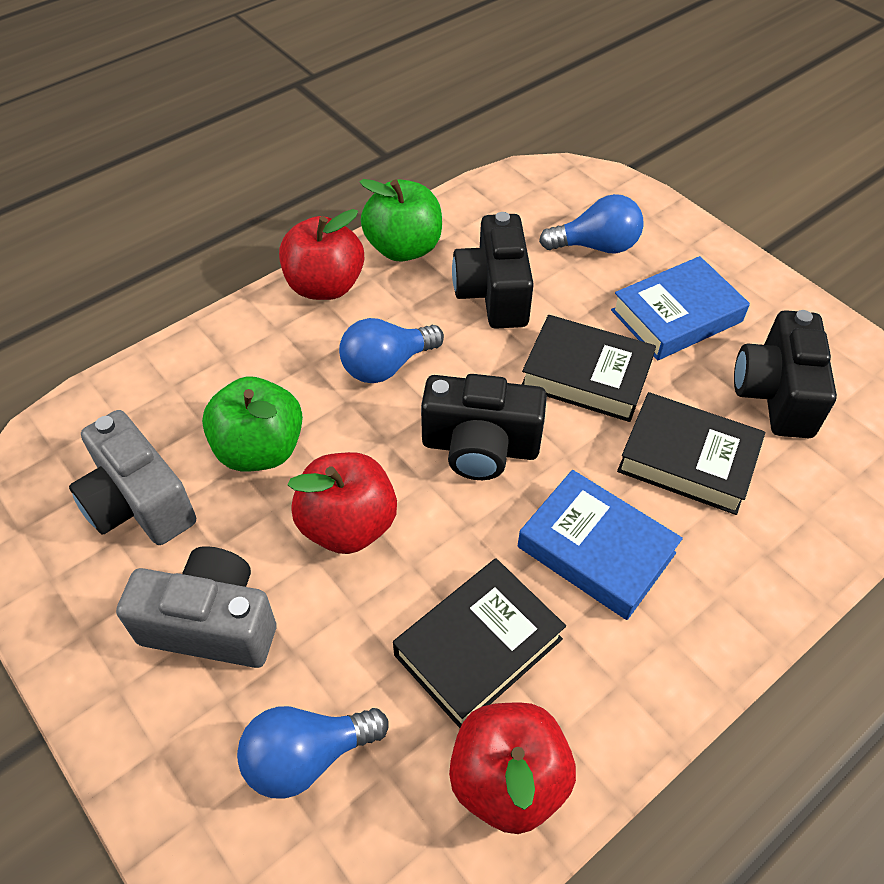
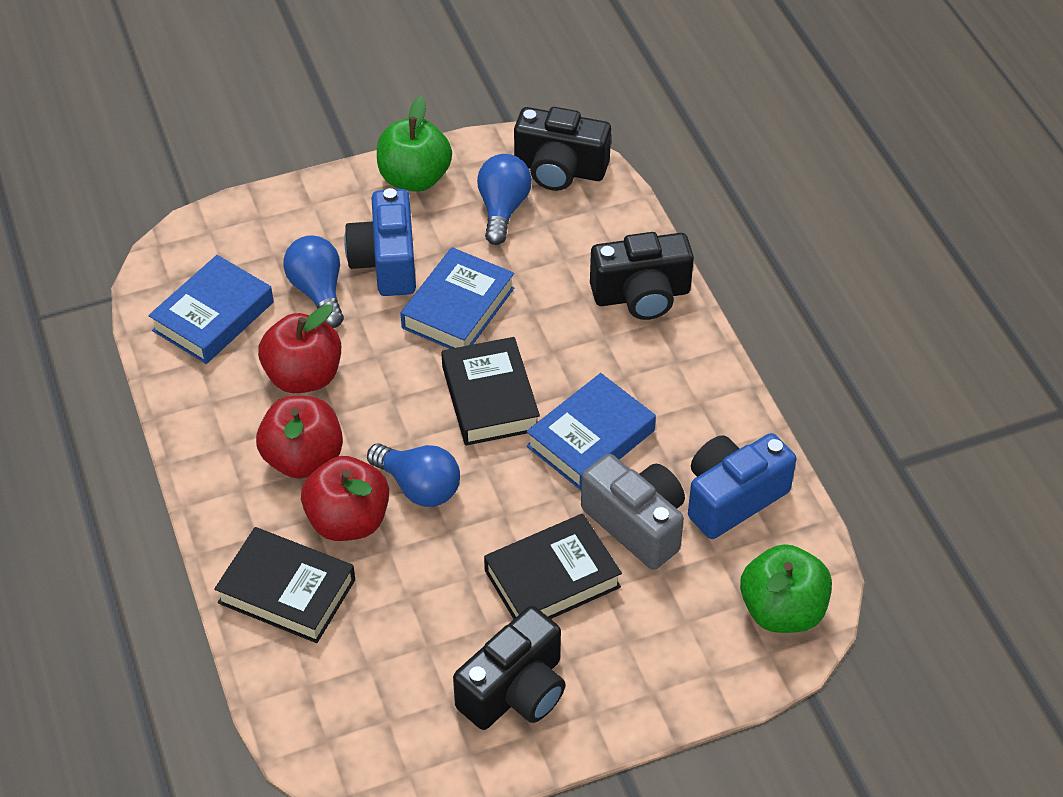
blue book: 2 -> 3
blue camera: 0 -> 2
grey camera: 2 -> 1

